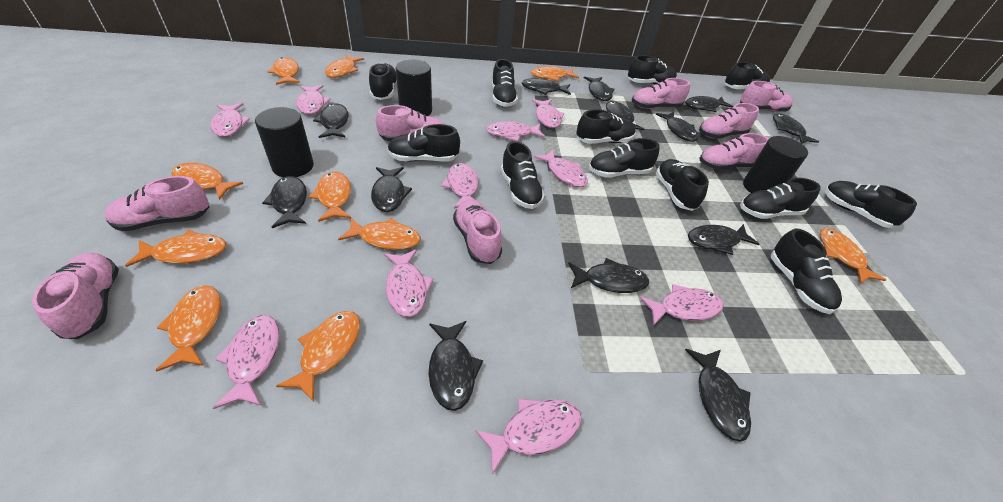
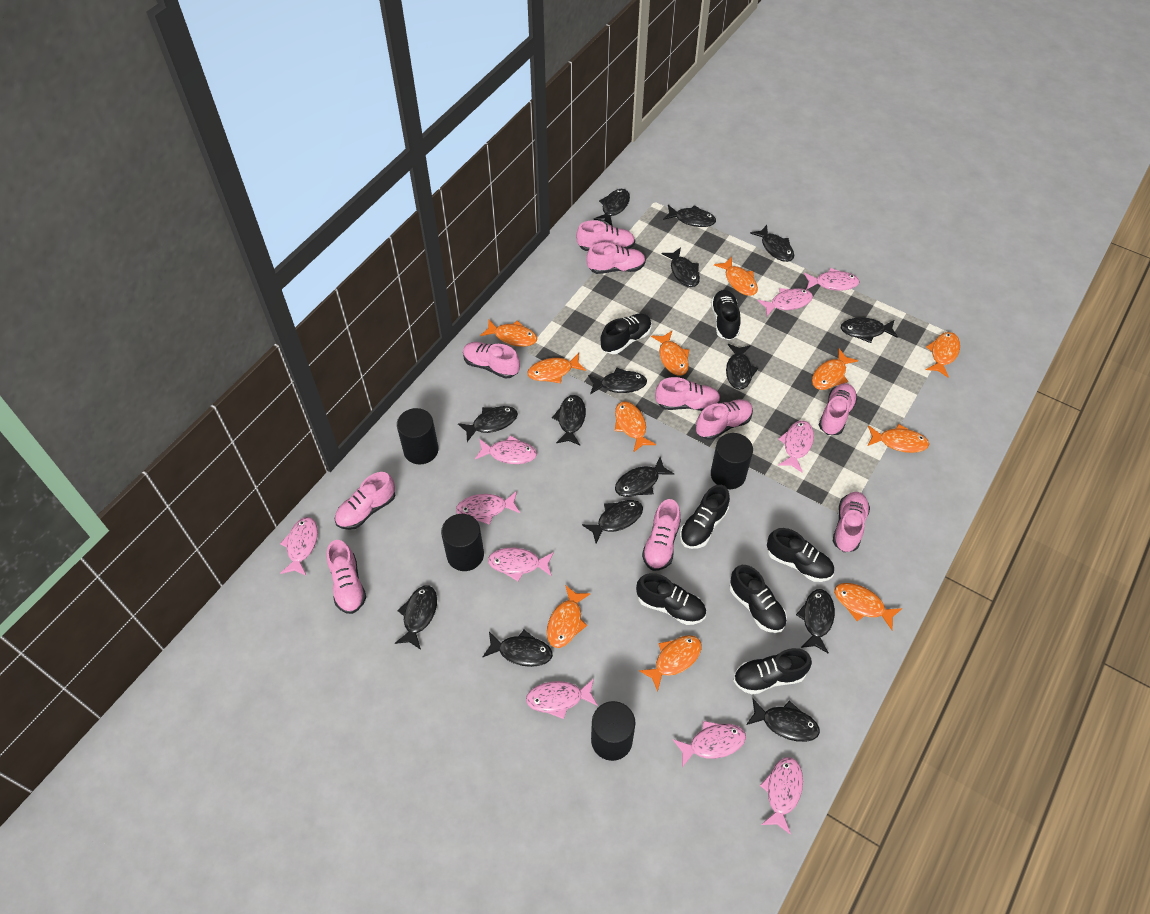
black cylinder: 3 -> 4
black fish: 13 -> 15
black shoe: 12 -> 7
orange fish: 10 -> 11
pink shoe: 8 -> 10

